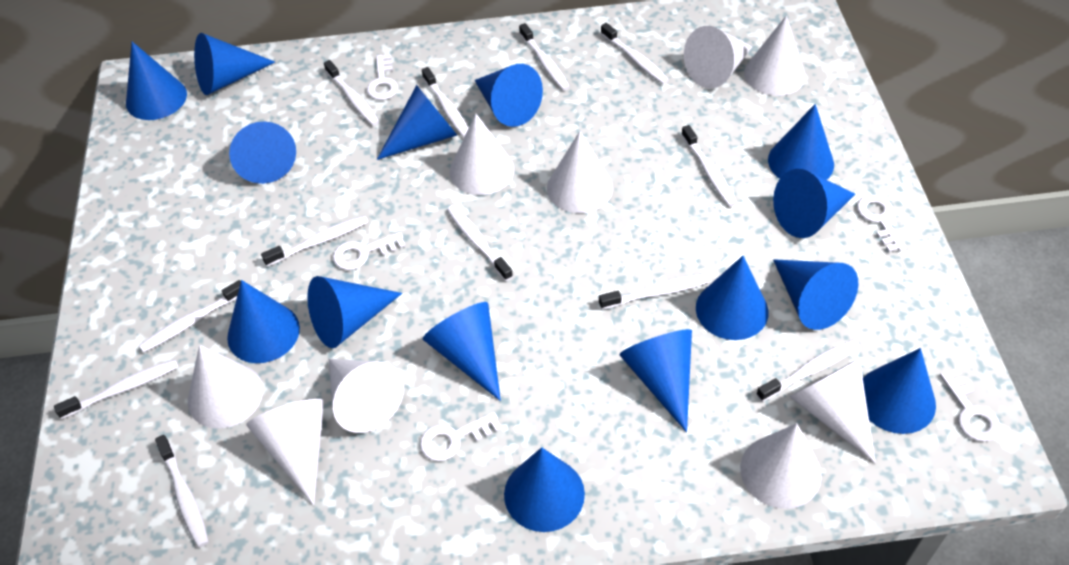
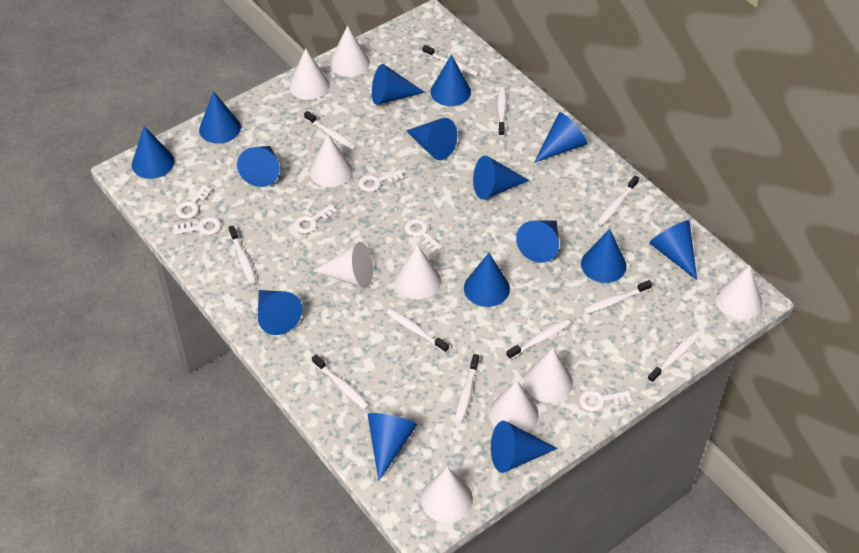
white key: 5 -> 6
white toothbrush: 12 -> 11

